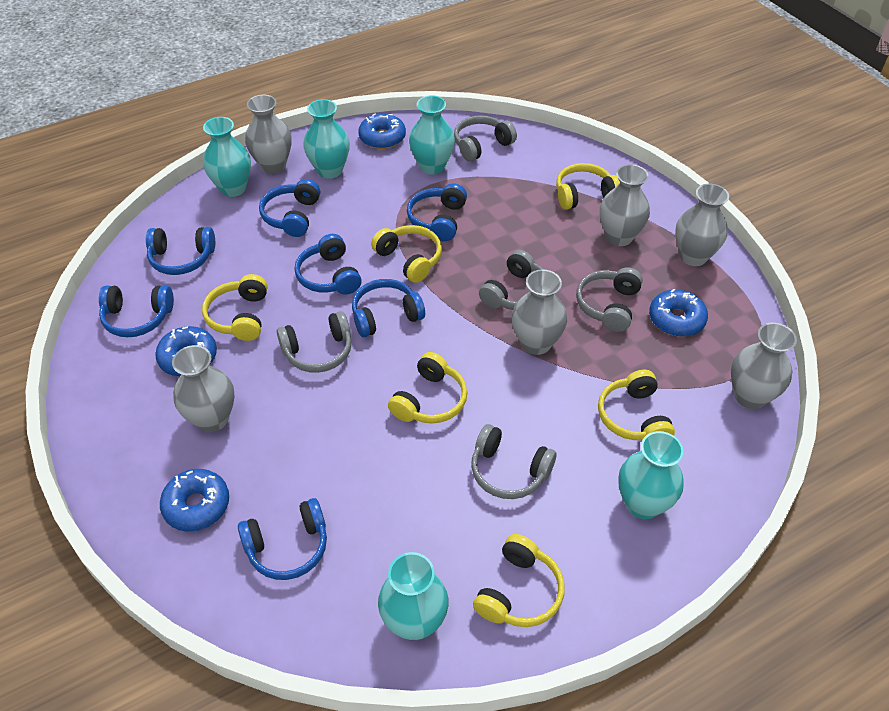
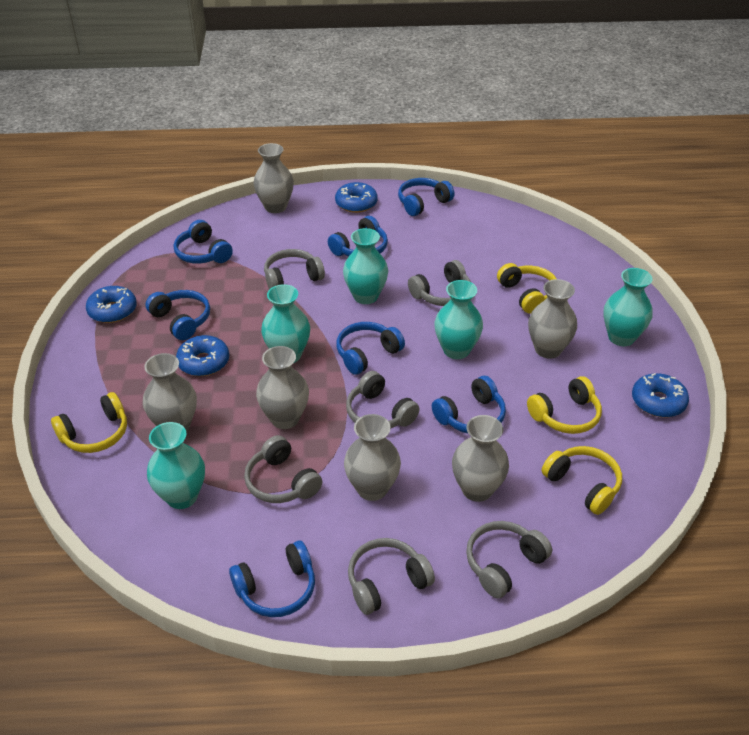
grey headphones: 5 -> 6
yellow headphones: 6 -> 4

